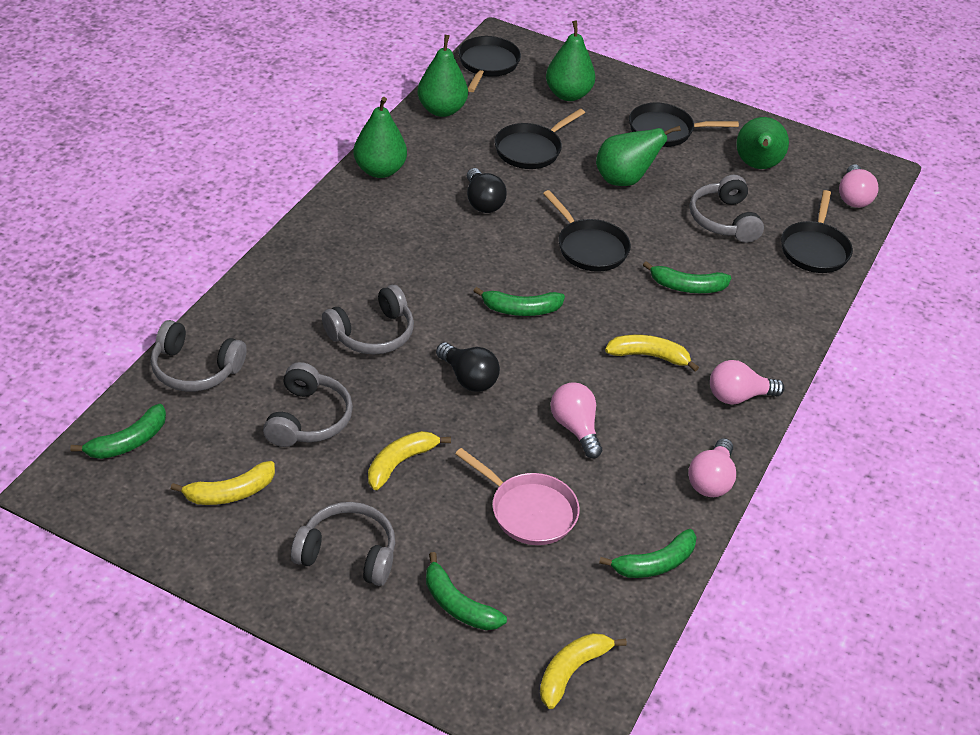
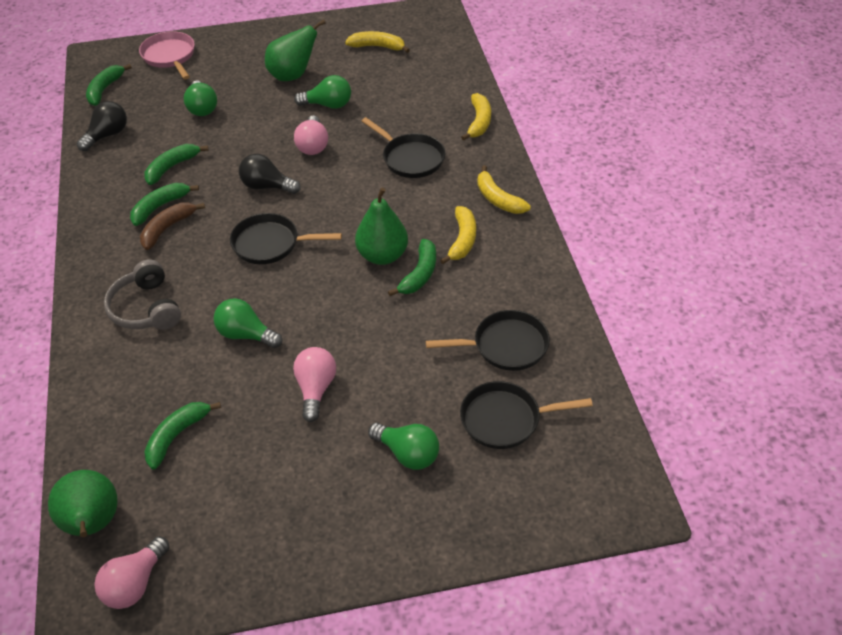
black pan: 5 -> 4
brown banana: 0 -> 1
green light bulb: 0 -> 4
green pear: 5 -> 3
grey headphones: 5 -> 1
pink light bulb: 4 -> 3

